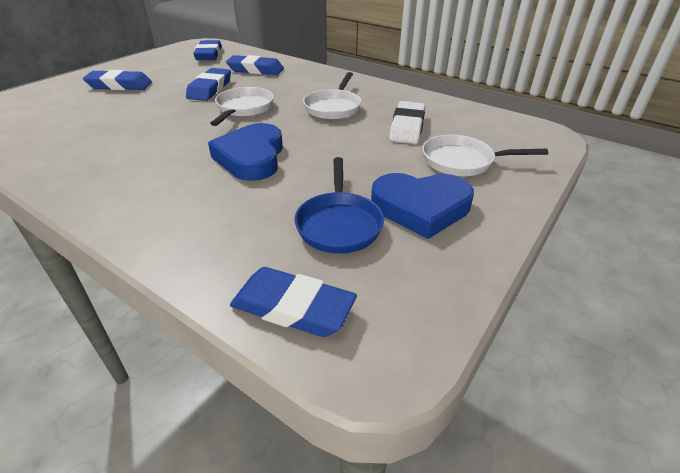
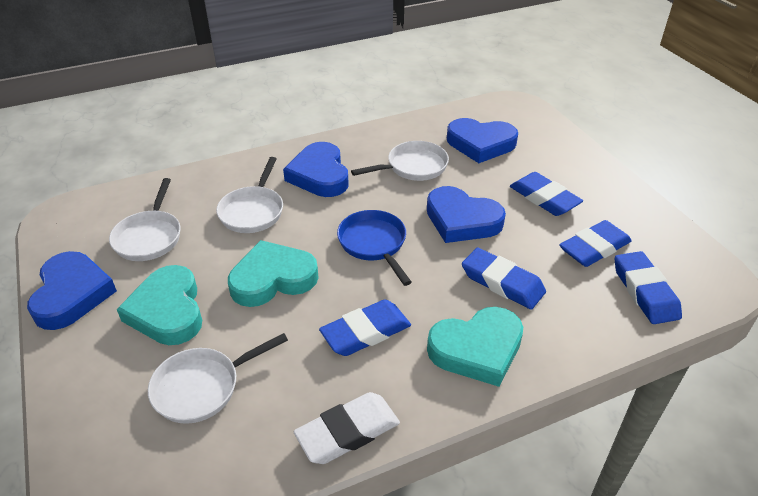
blue heart: 2 -> 4
turquoise heart: 0 -> 3
white pan: 3 -> 4

